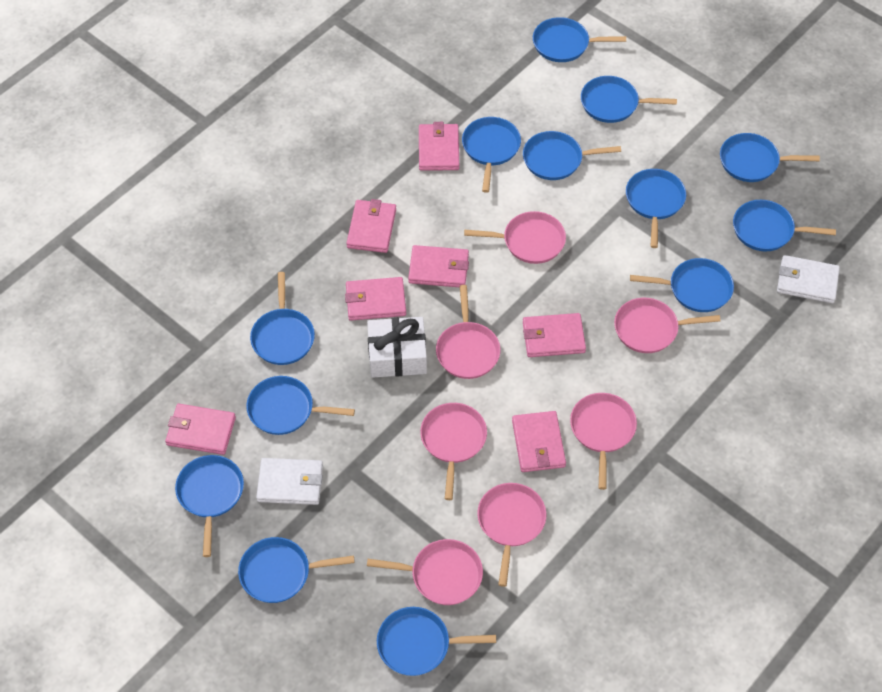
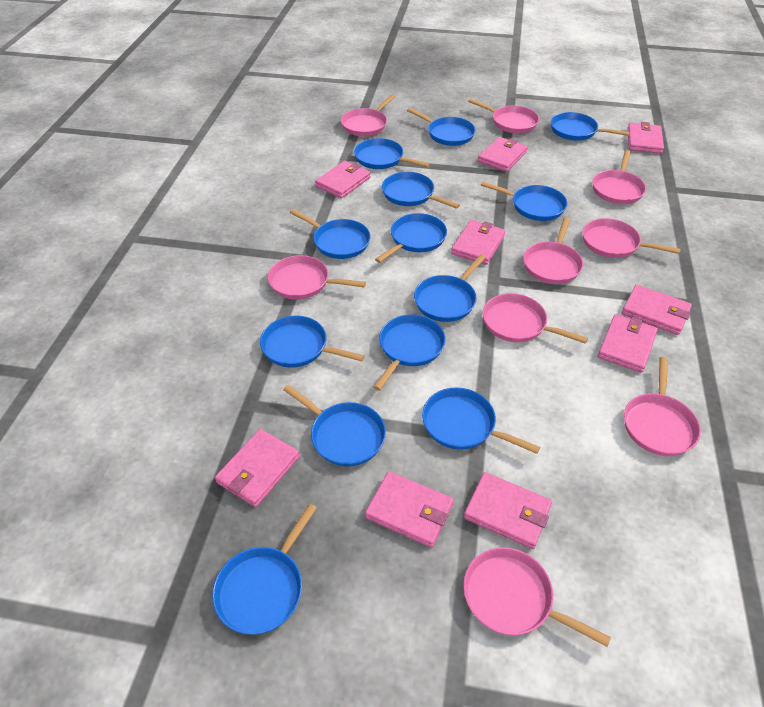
pink pan: 7 -> 9
pink wallet: 7 -> 9
white gift: 1 -> 0
white wallet: 2 -> 0

